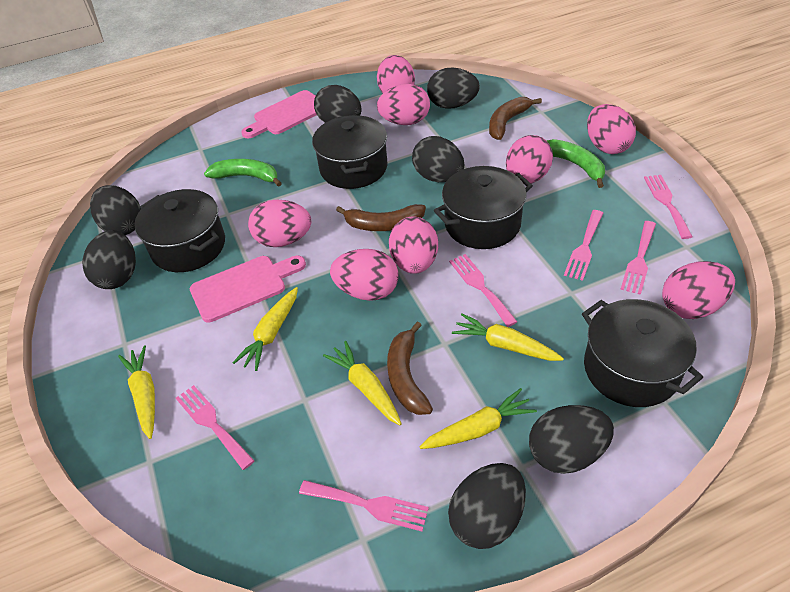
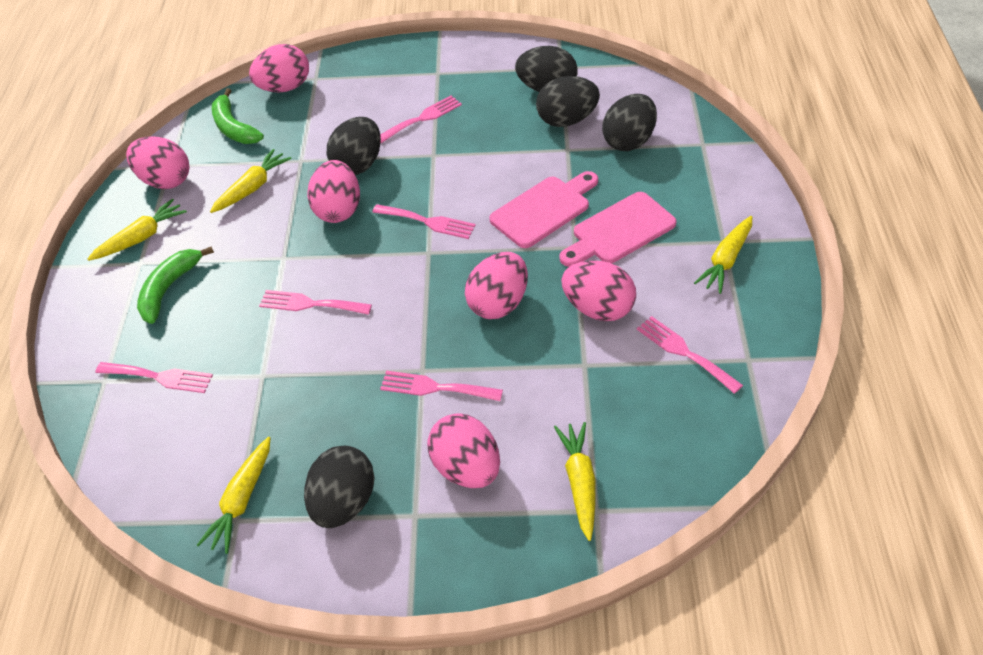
black egg: 7 -> 5
black pot: 4 -> 0
brown banana: 3 -> 0
pink egg: 8 -> 6

